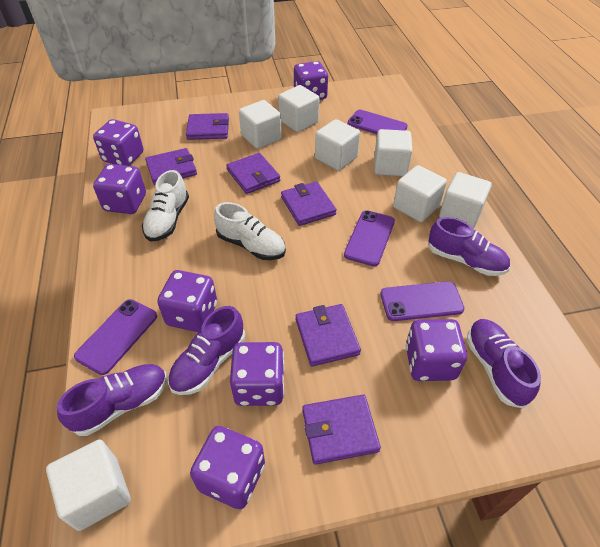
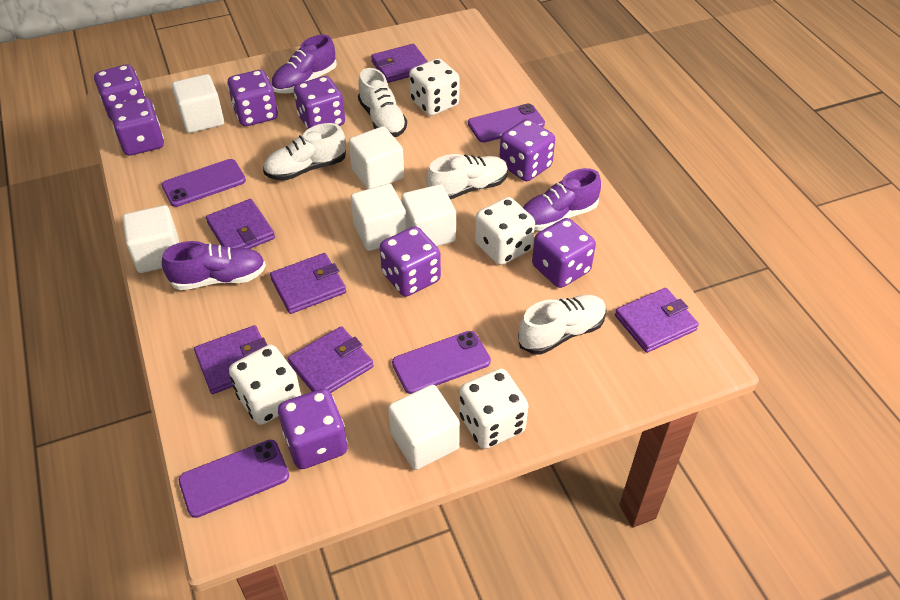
purple dice: 7 -> 8
purple shoe: 4 -> 3
white cube: 7 -> 6
white dice: 0 -> 4
white shoe: 2 -> 4

